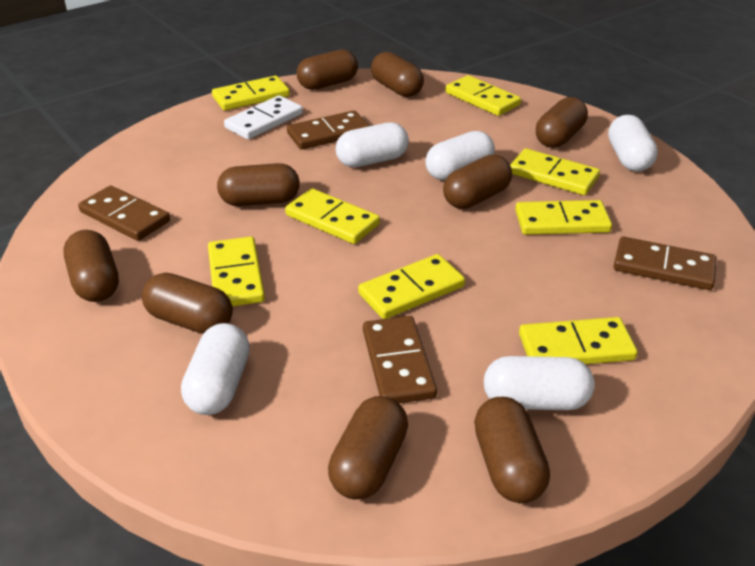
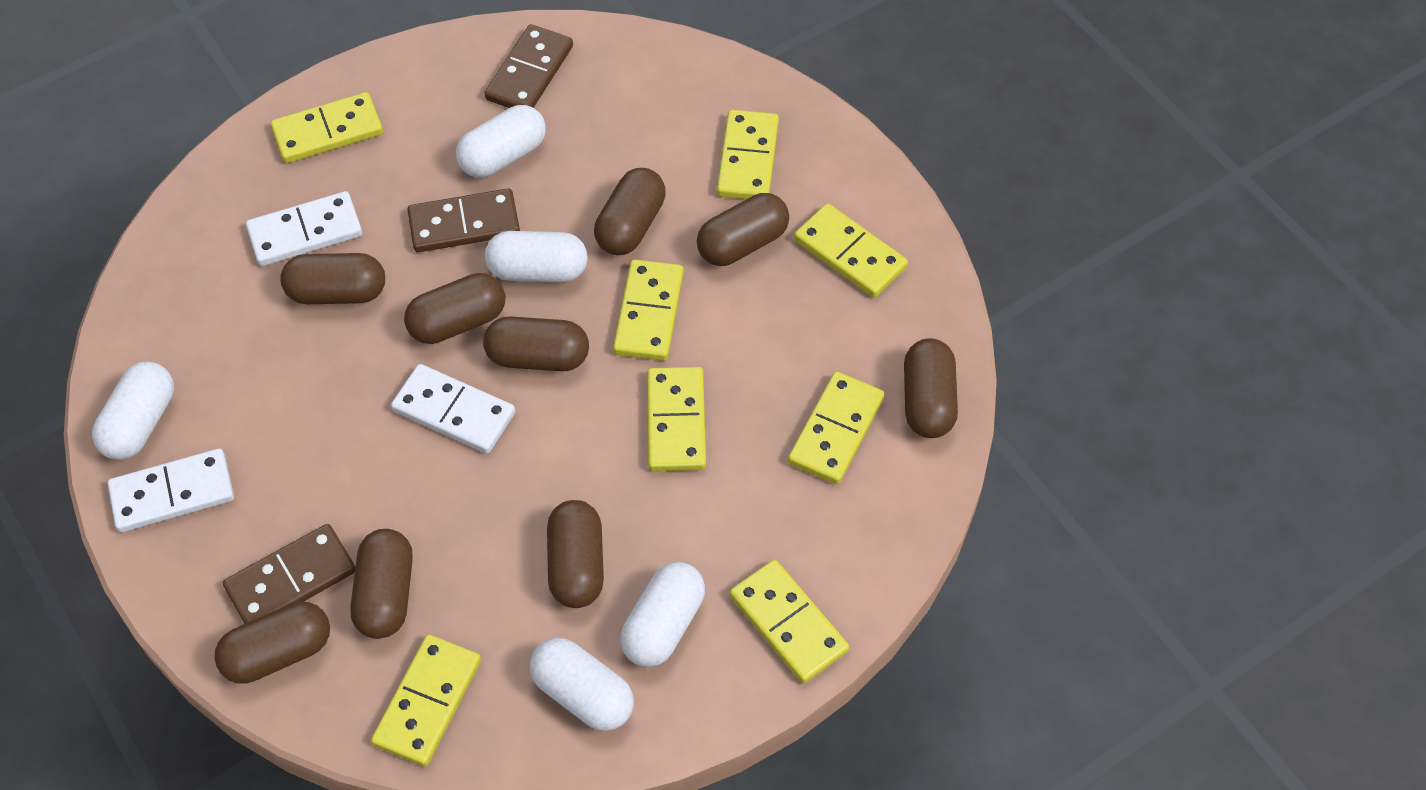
brown domino: 4 -> 3
white domino: 1 -> 3

